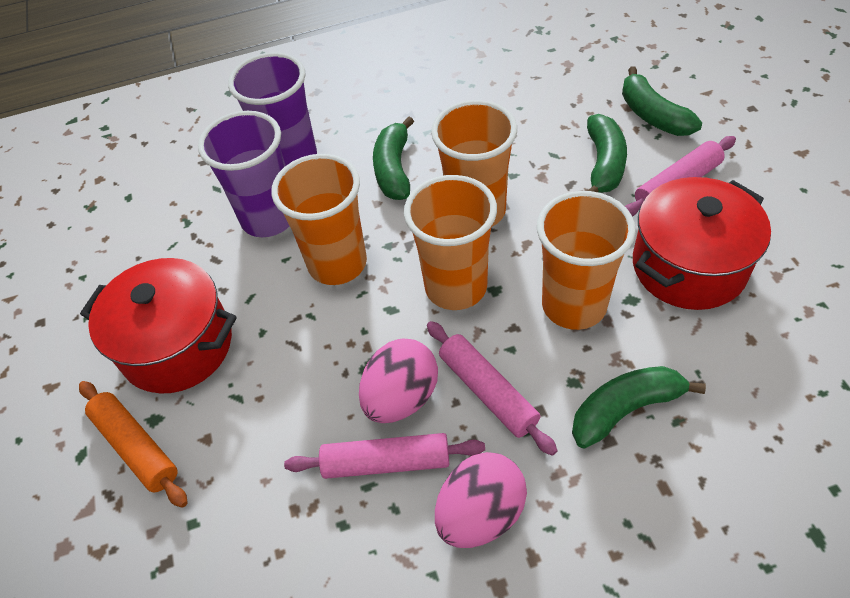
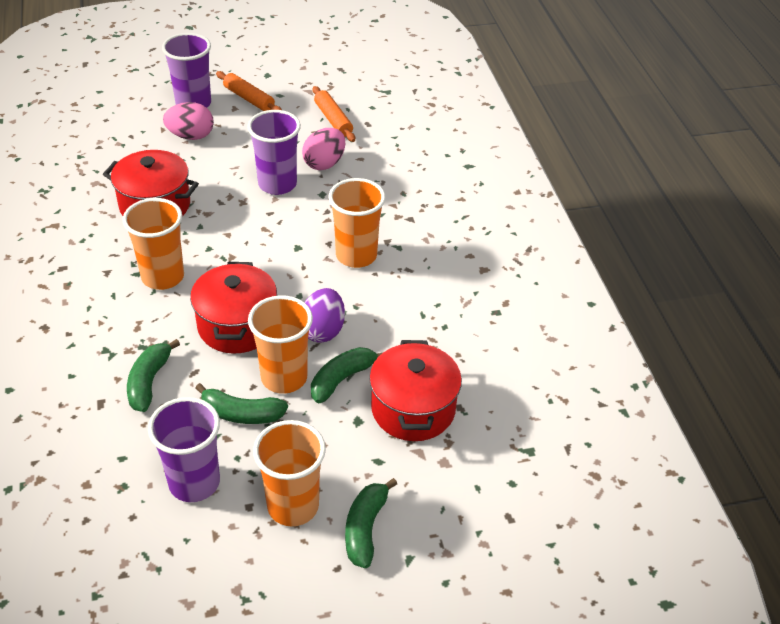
orange rolling pin: 1 -> 2
pink rolling pin: 3 -> 0
purple cup: 2 -> 3
purple egg: 0 -> 1
red pot: 2 -> 3

